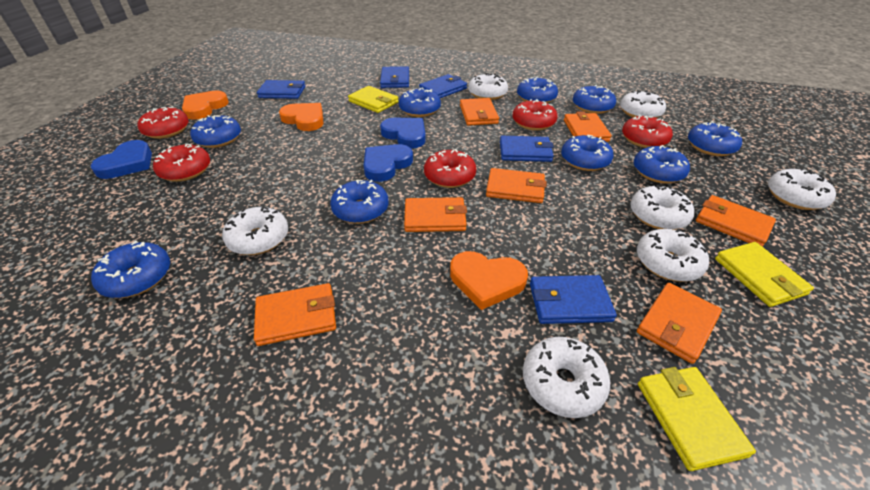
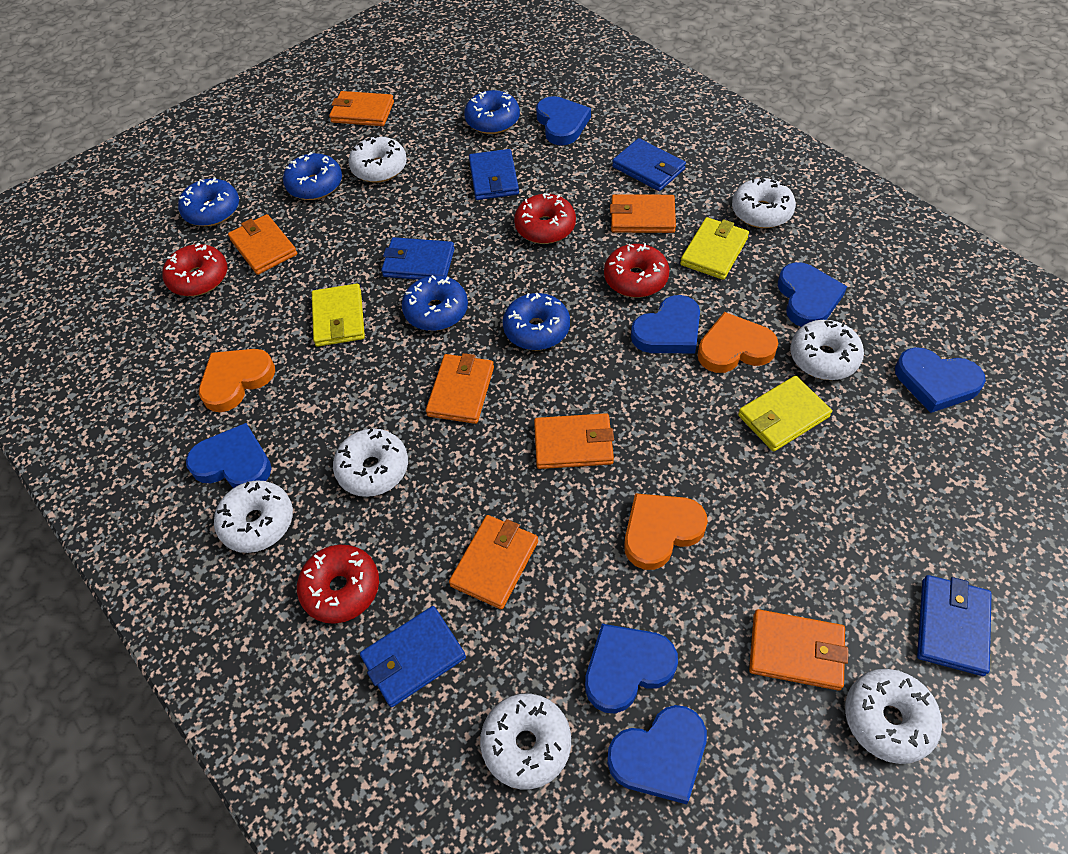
blue donut: 9 -> 5
blue heart: 3 -> 7
red donut: 5 -> 4

